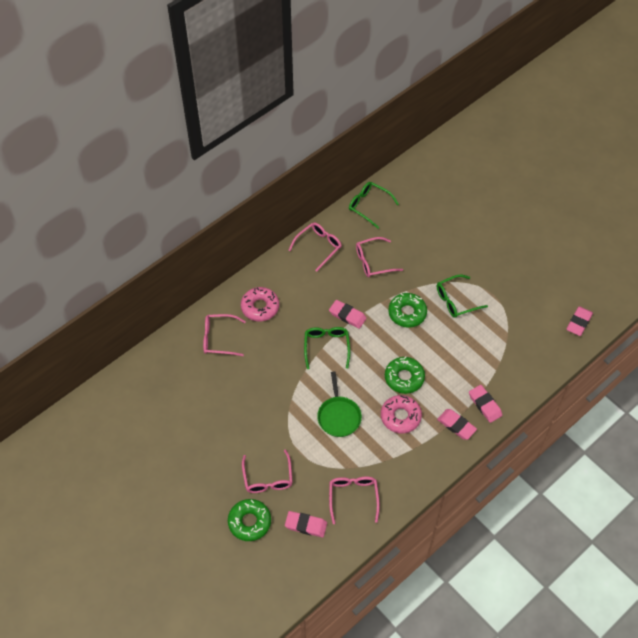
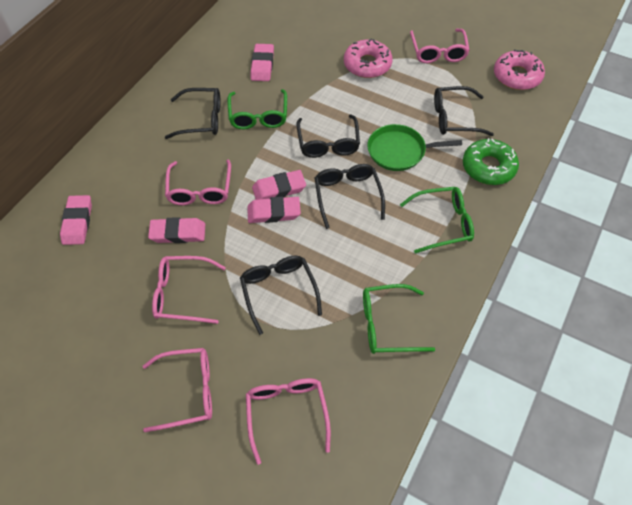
black glasses: 0 -> 5
green donut: 3 -> 1

